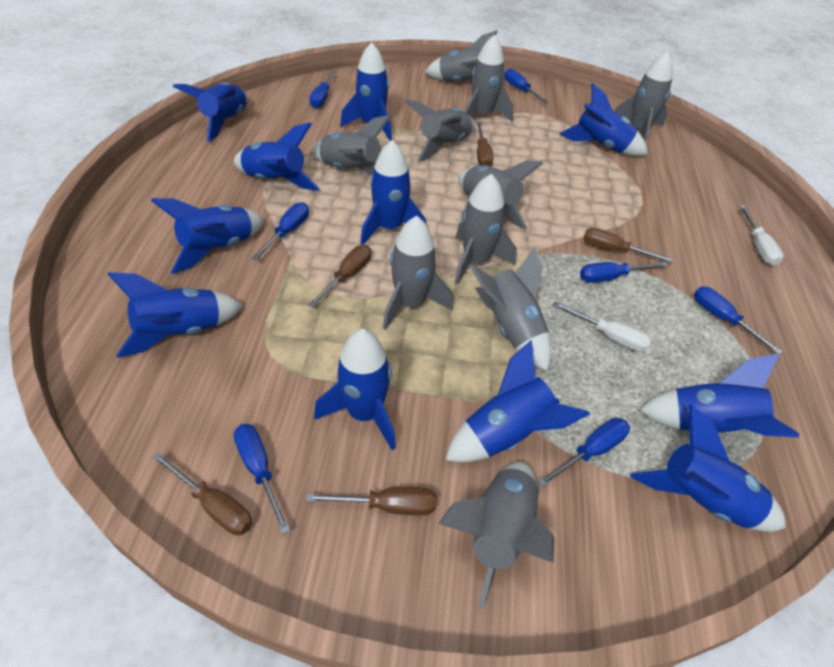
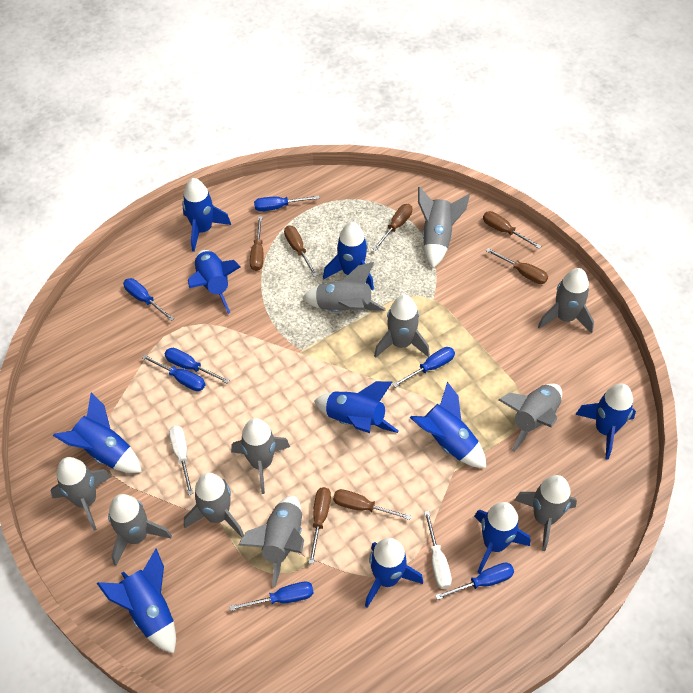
blue rocket: 11 -> 10
brown screwdriver: 5 -> 7
grey rocket: 10 -> 11

